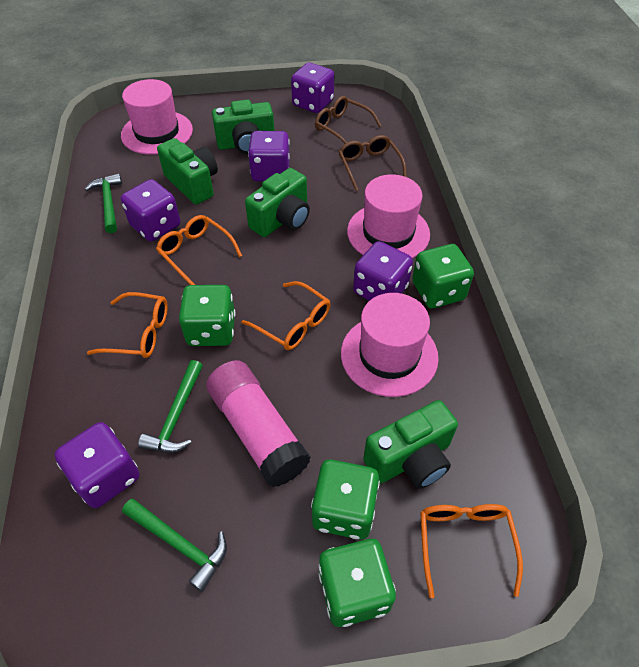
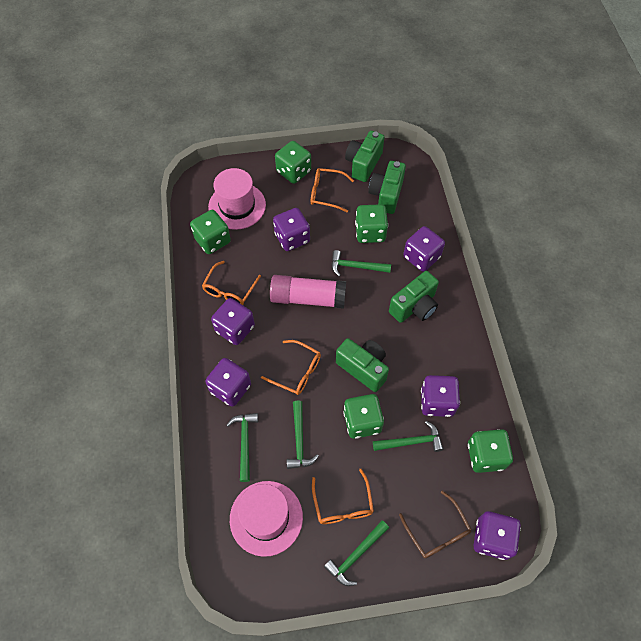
brown glasses: 2 -> 1
green dice: 4 -> 5
green hammer: 3 -> 5
pink hat: 3 -> 2
purple dice: 5 -> 6

